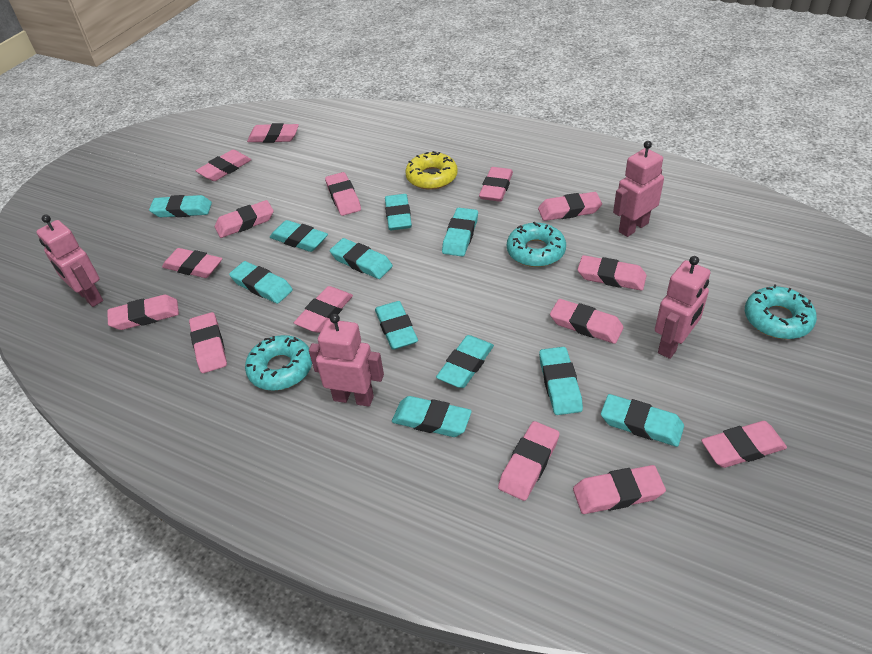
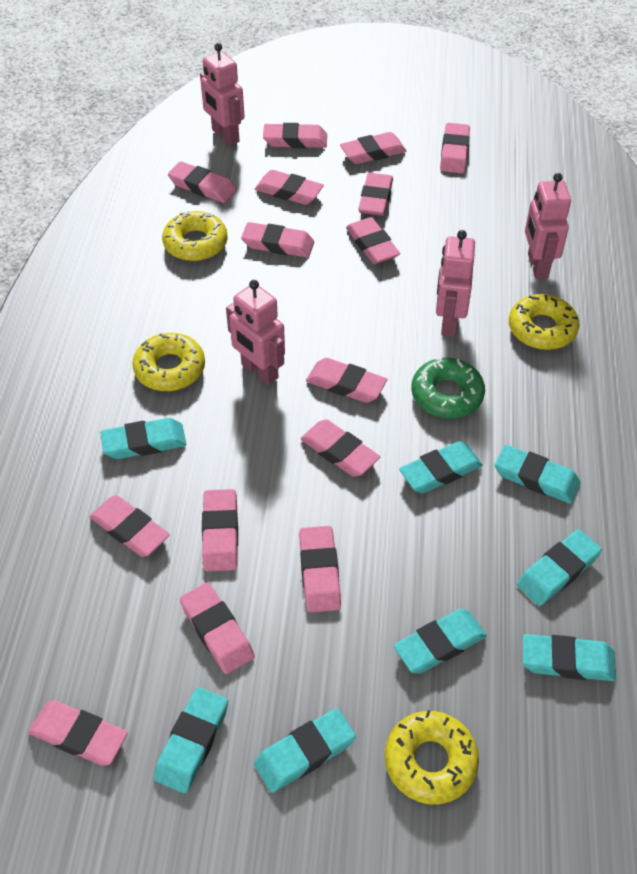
green donut: 0 -> 1
turquoise donut: 3 -> 0
turquoise eraser: 11 -> 8
yellow donut: 1 -> 4

